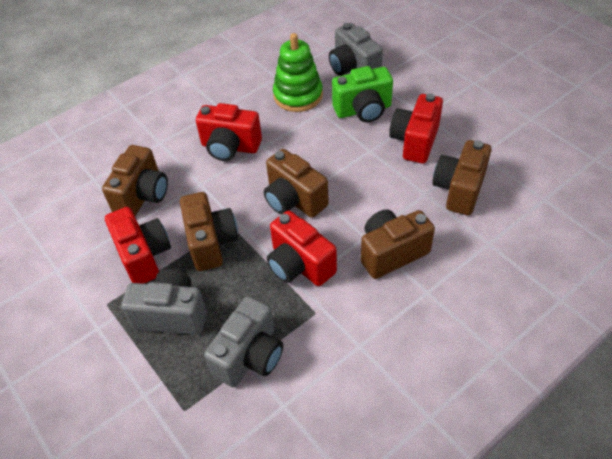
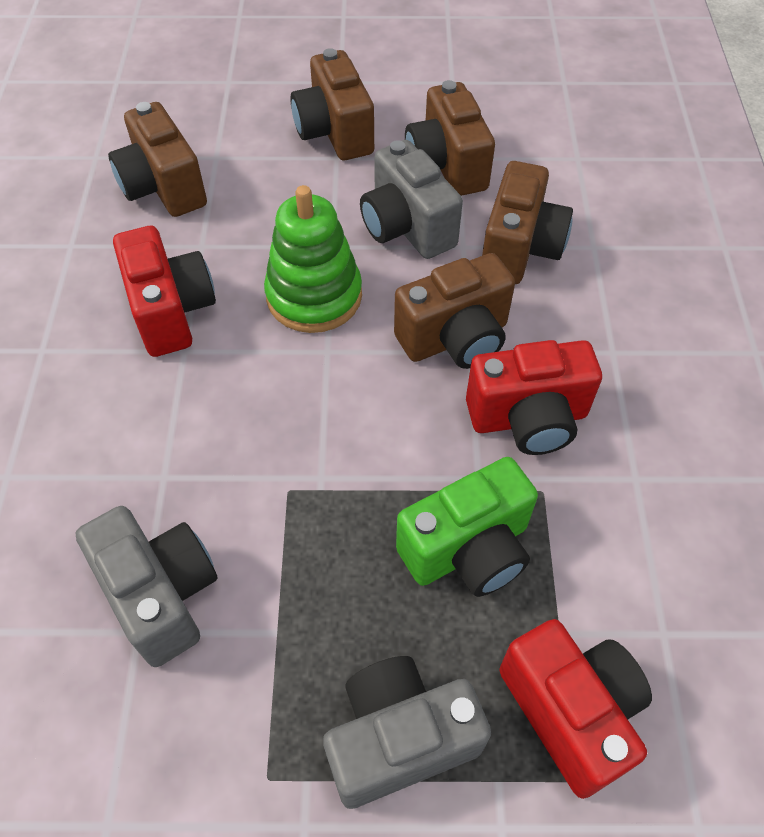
red camera: 4 -> 3

